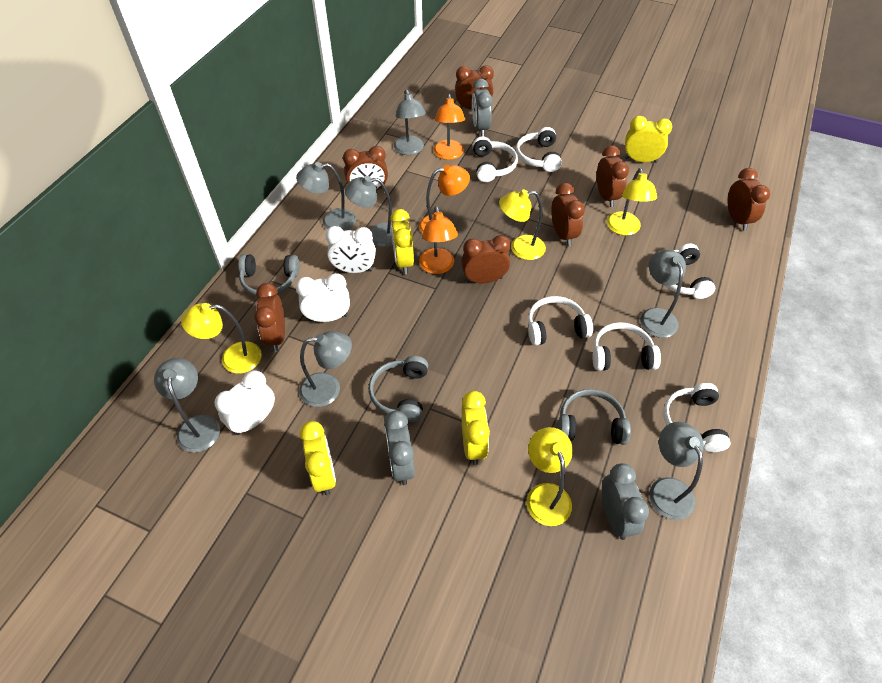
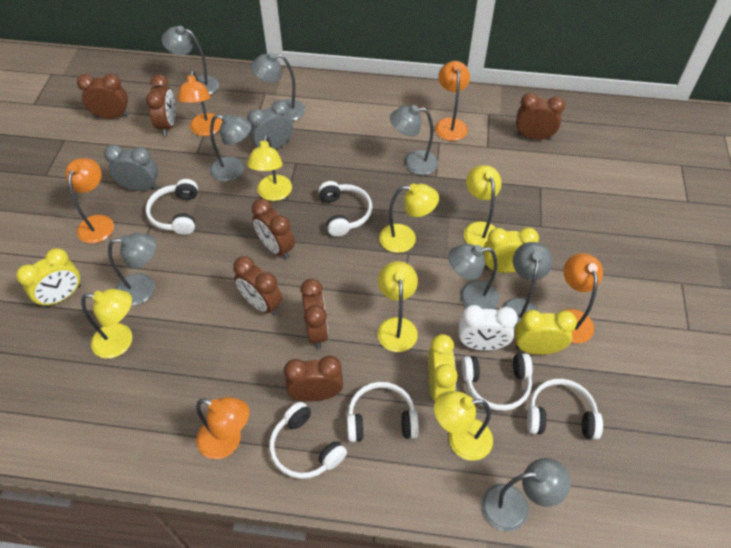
grey clock: 3 -> 2
grey headphones: 3 -> 0
grey lamp: 7 -> 8
orange lamp: 3 -> 5
white clock: 3 -> 1
yellow lamp: 4 -> 6

